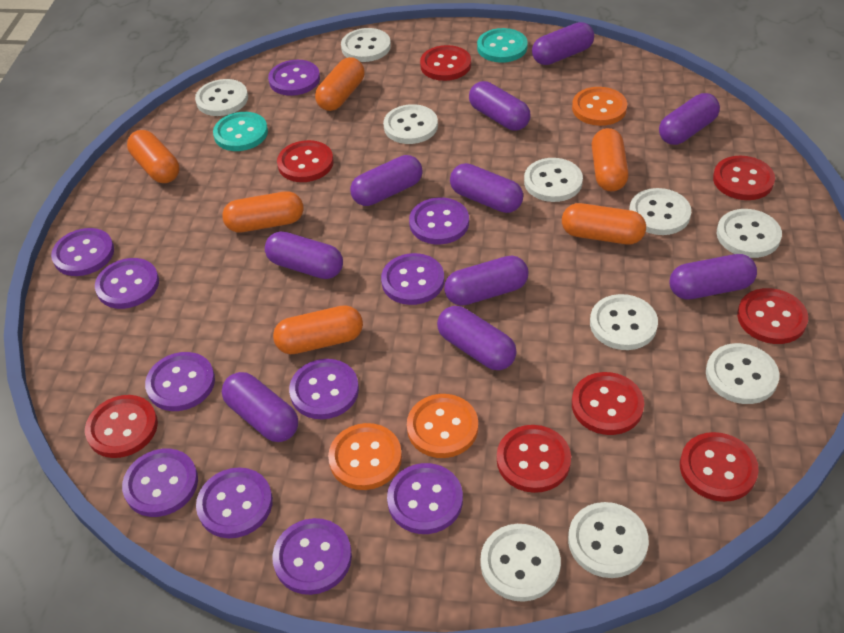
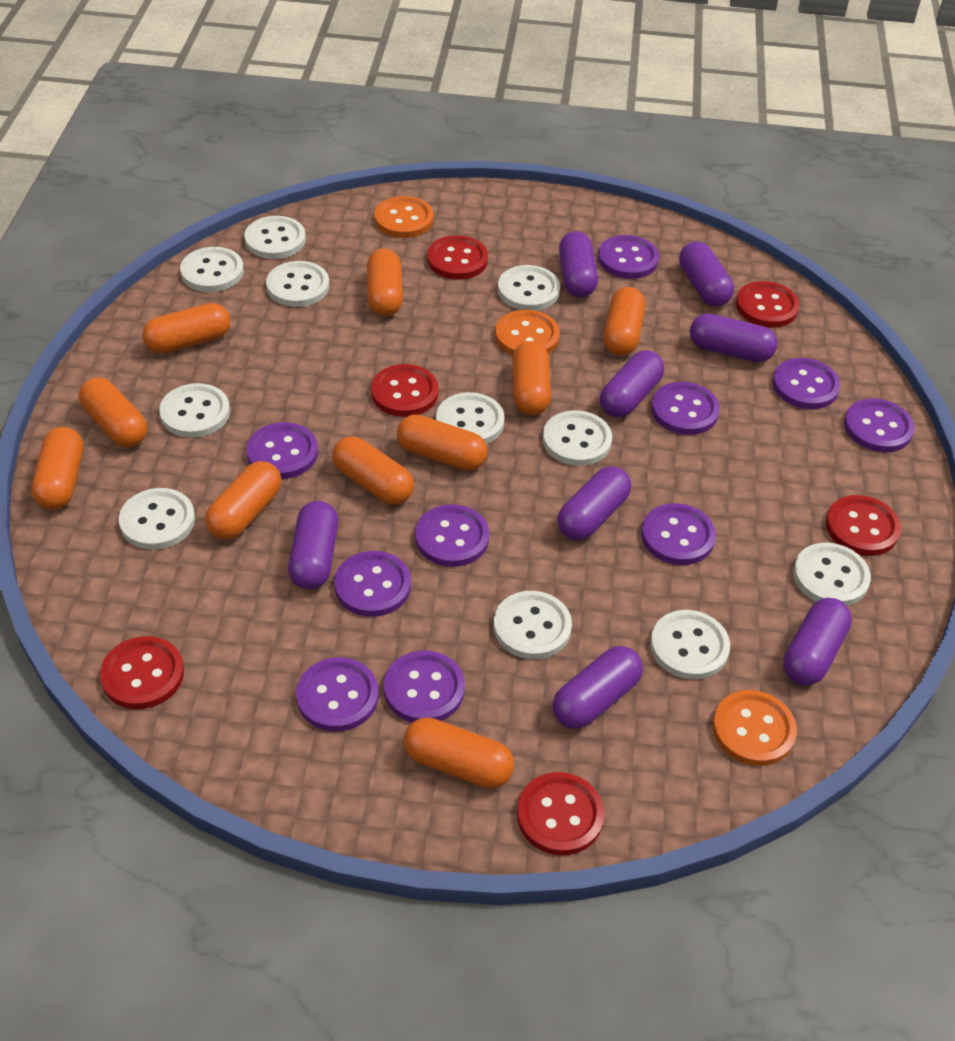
orange capsule: 6 -> 10
purple button: 11 -> 10
purple capsule: 10 -> 8
red button: 8 -> 6
turquoise button: 2 -> 0
white button: 10 -> 11

